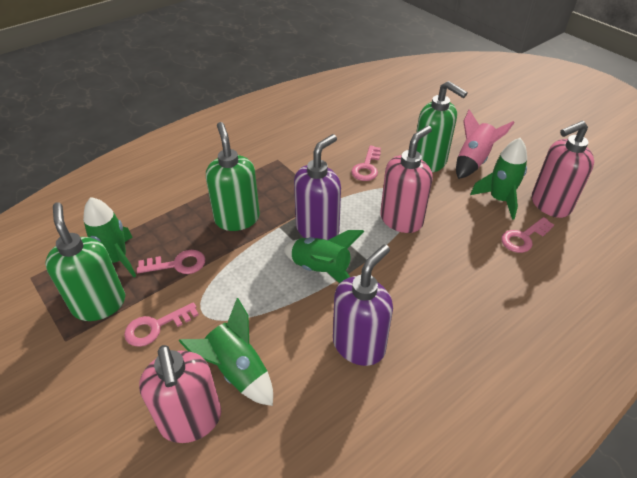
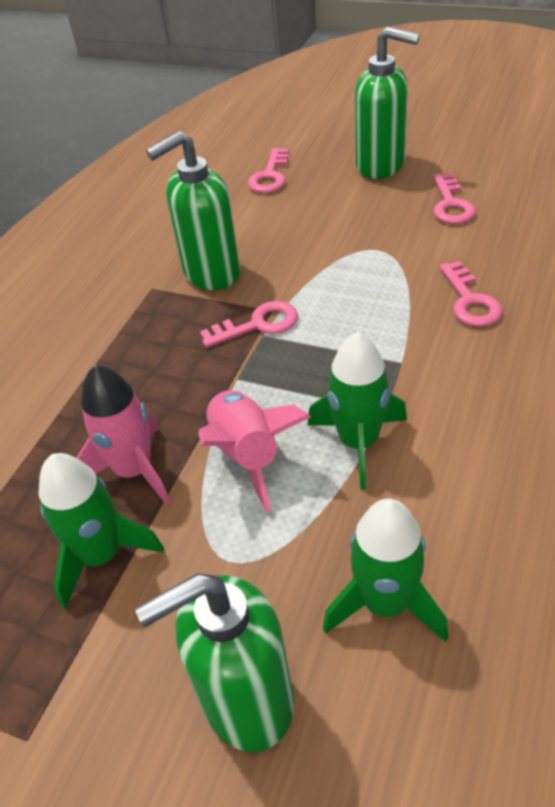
green rocket: 4 -> 3
pink rocket: 1 -> 2
pink soap dispenser: 3 -> 0
purple soap dispenser: 2 -> 0

